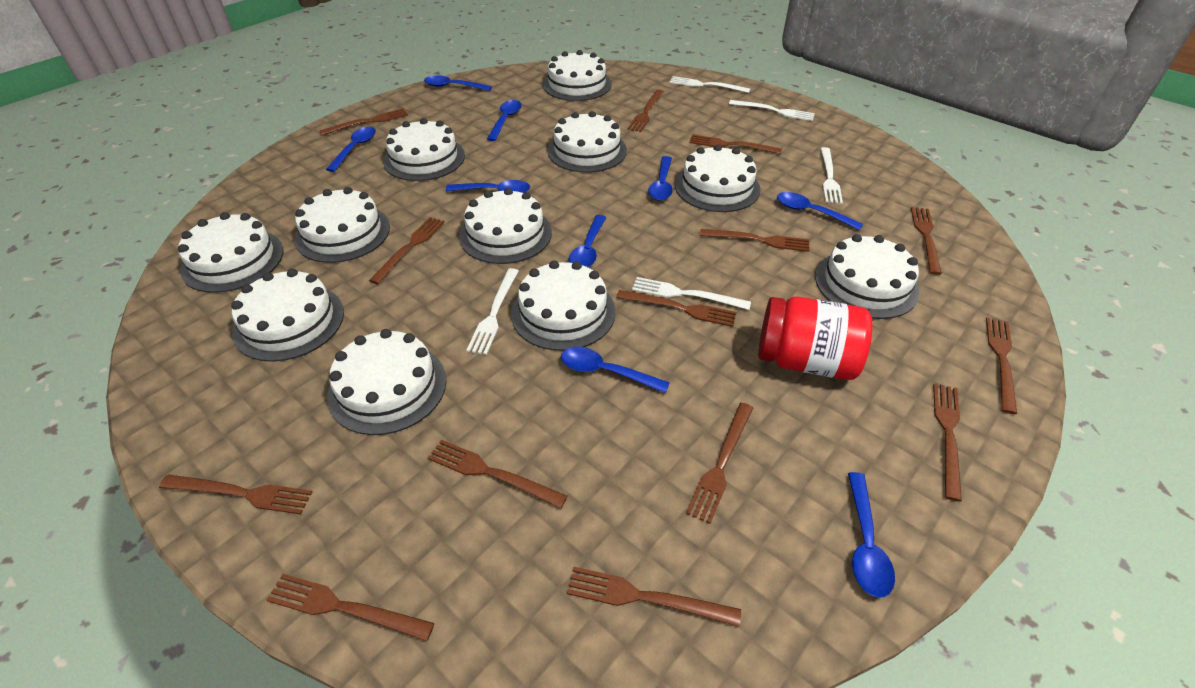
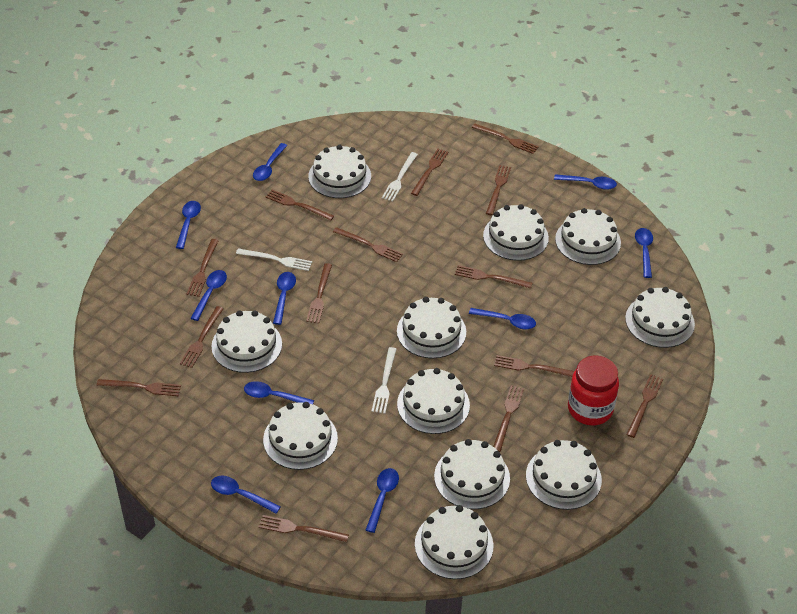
blue spoon: 9 -> 10
white fork: 5 -> 3

